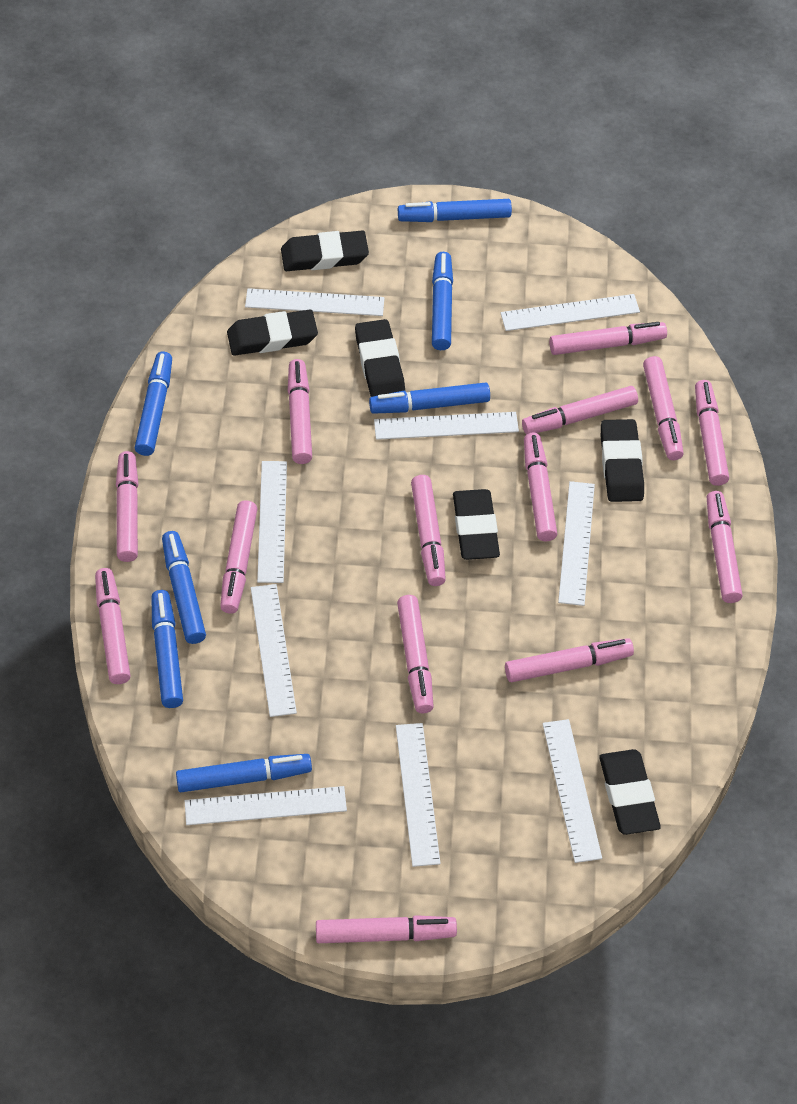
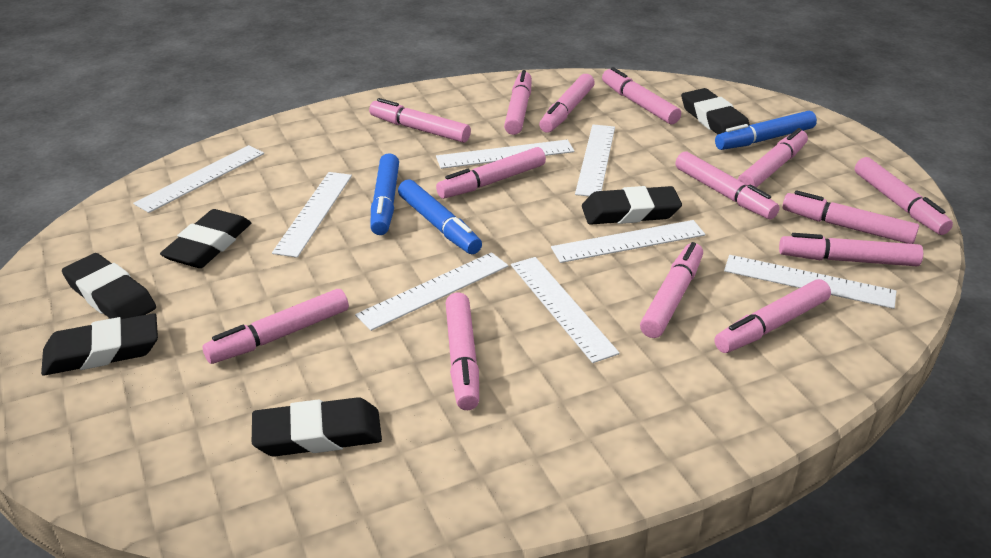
blue marker: 7 -> 3
white ruler: 9 -> 8

